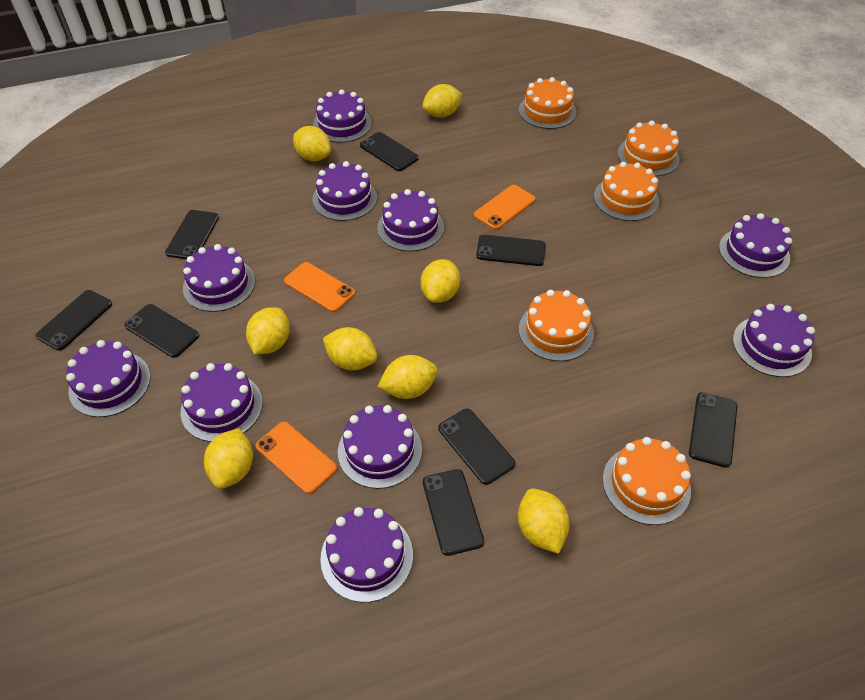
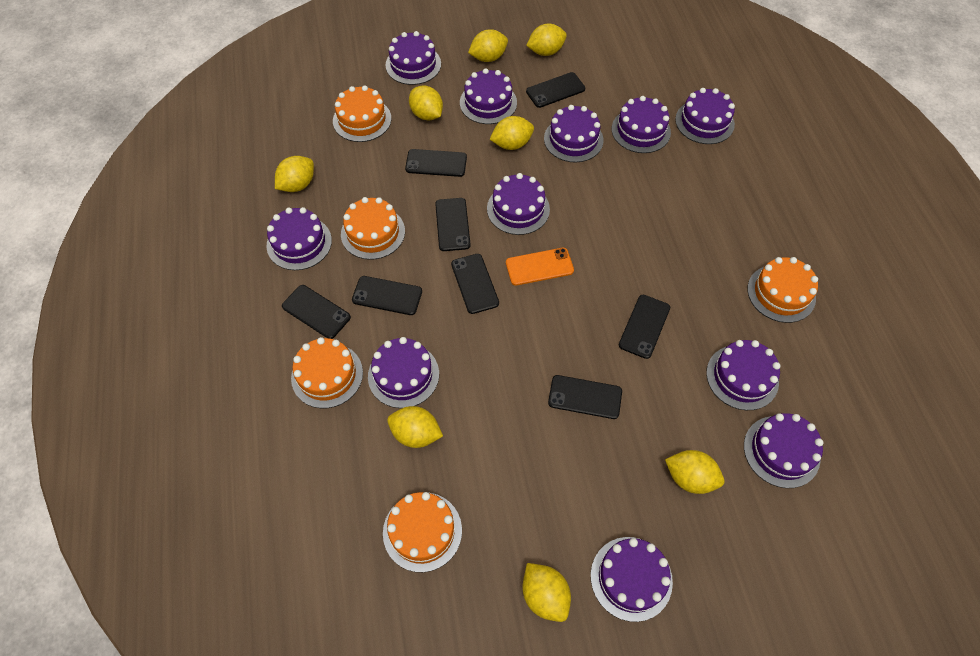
orange phone: 3 -> 1
purple cake: 10 -> 11

